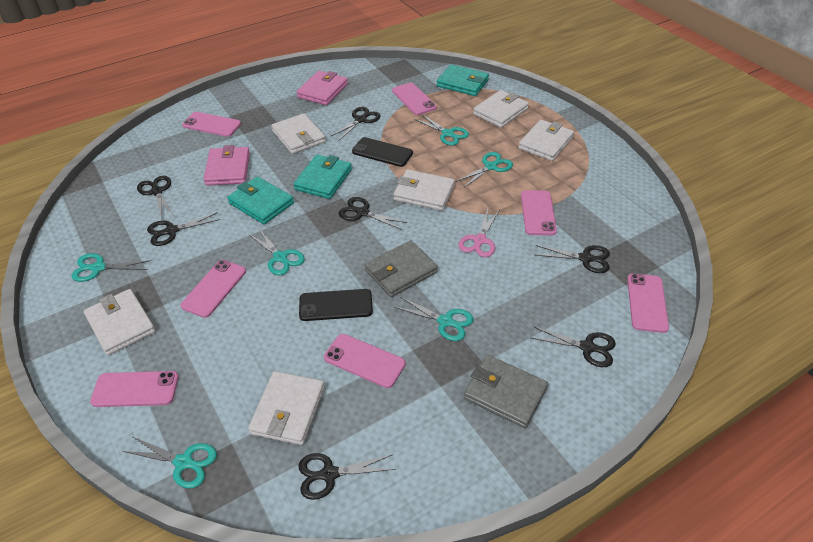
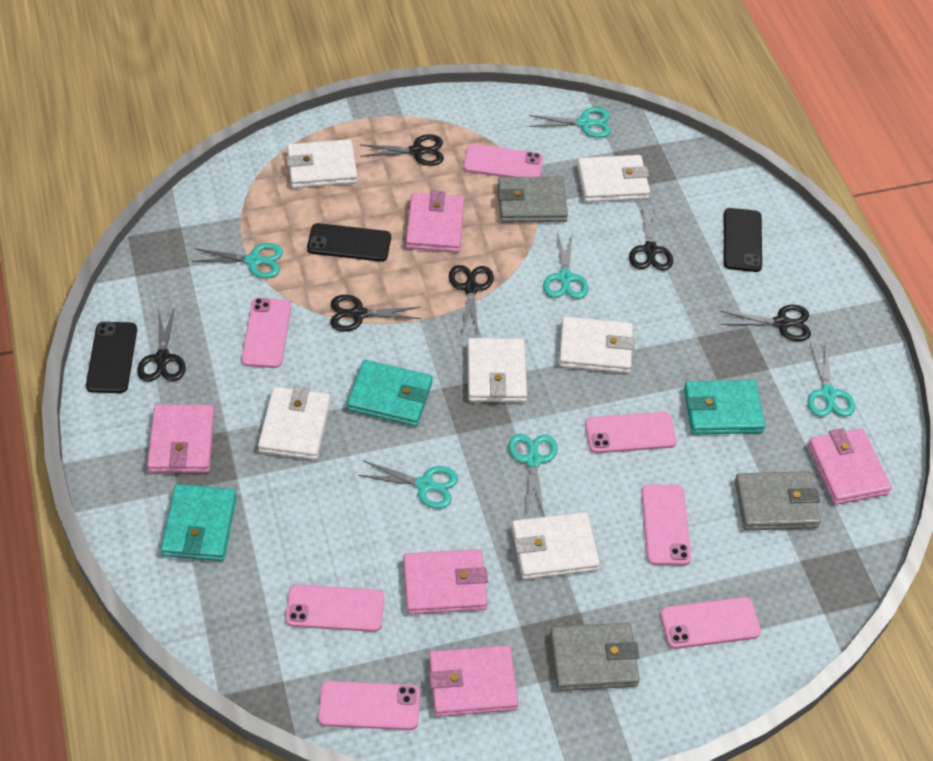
black phone: 2 -> 3
black scissors: 7 -> 6
grey wallet: 2 -> 3
pink scissors: 1 -> 0
pink wallet: 2 -> 5

